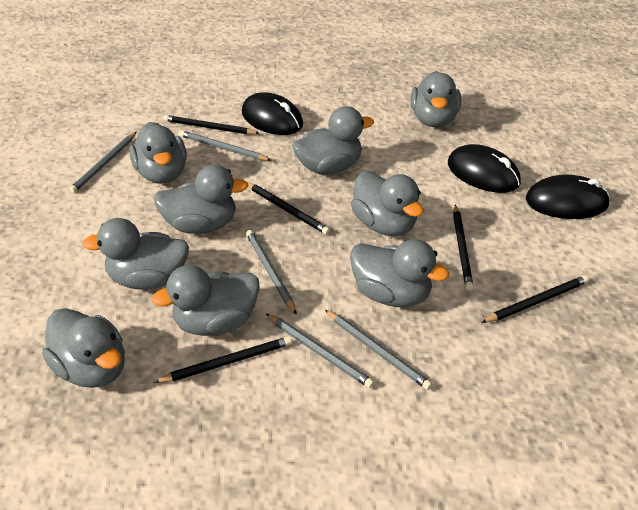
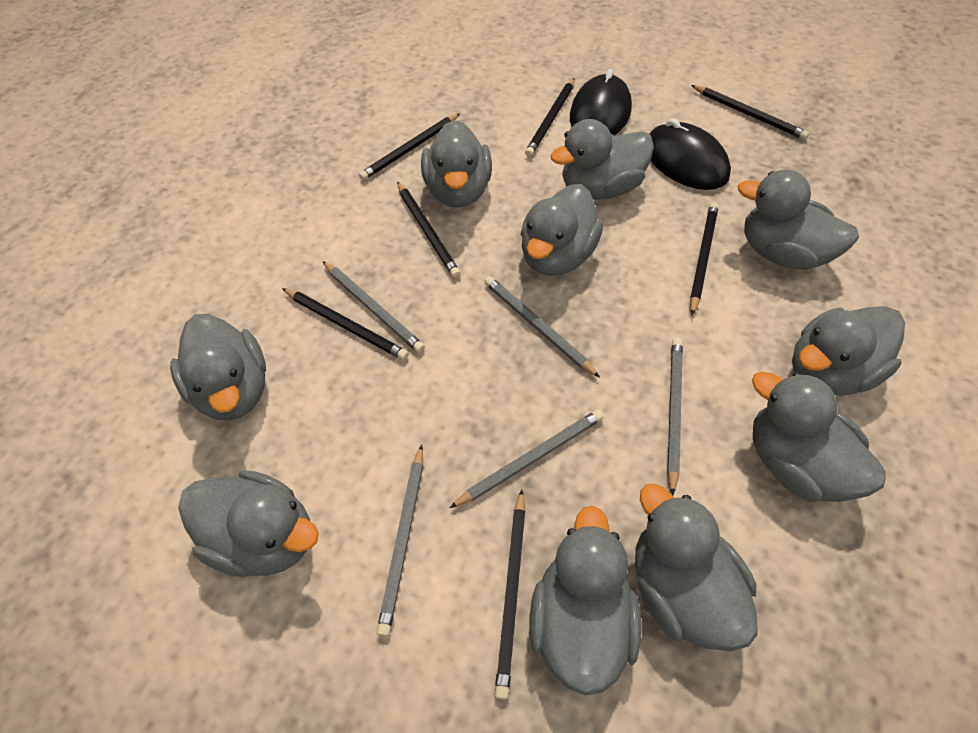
black mouse: 3 -> 2
black pencil: 5 -> 7
grey duck: 9 -> 10

